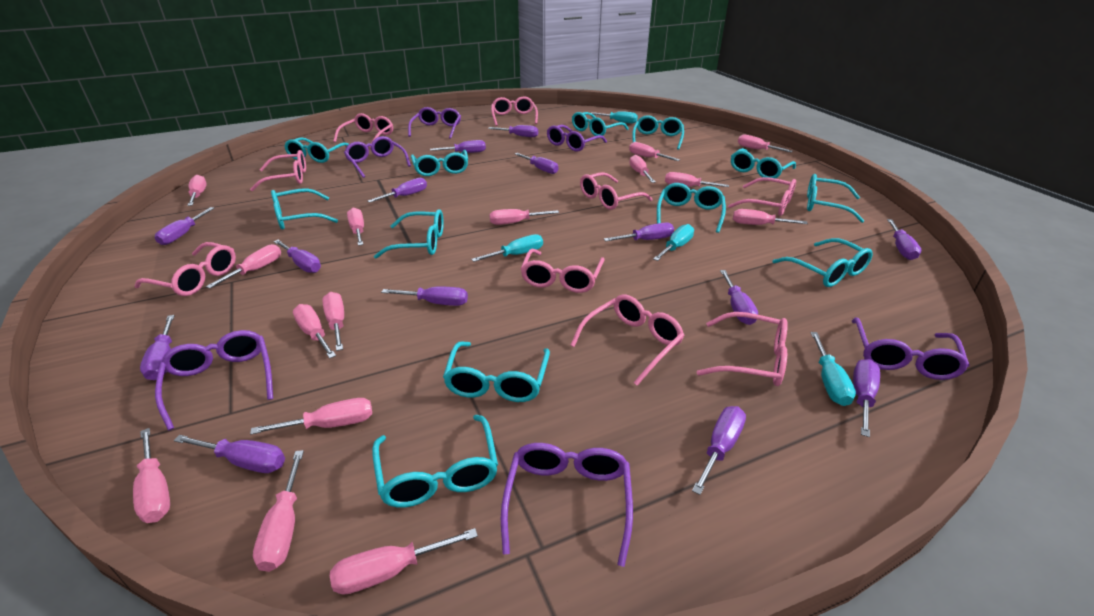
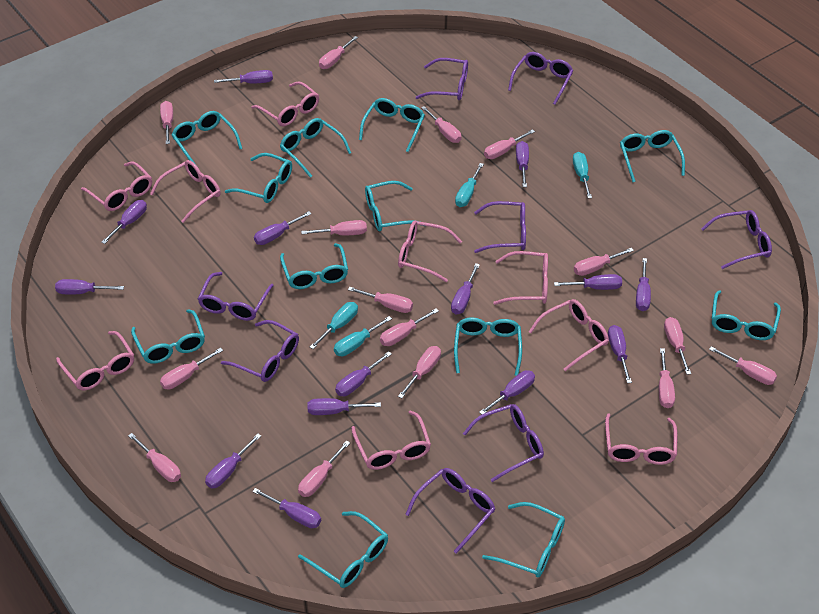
purple glasses: 6 -> 8

